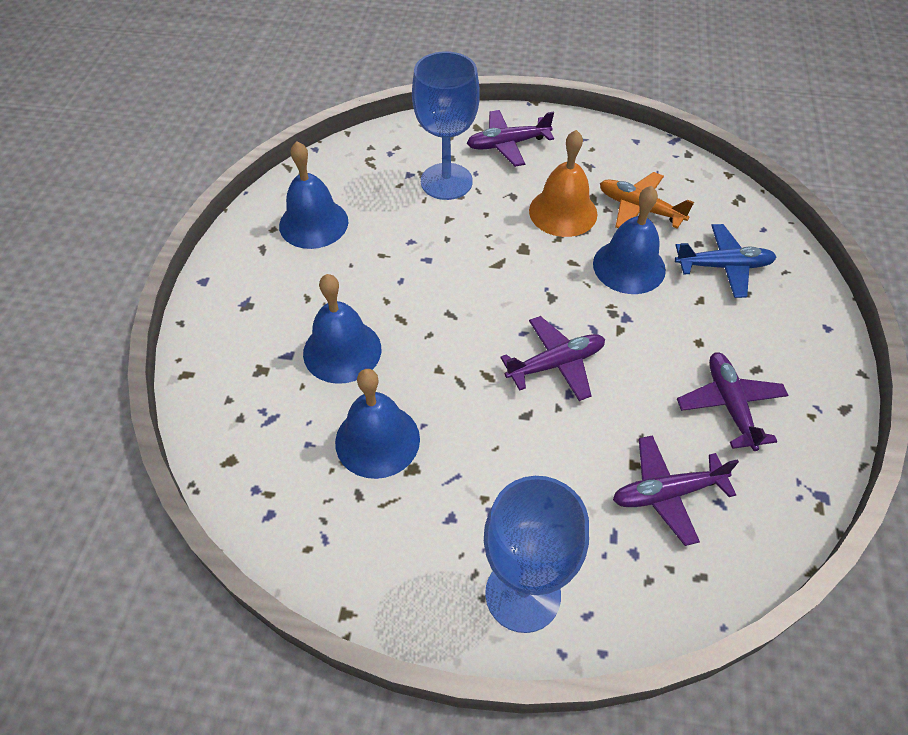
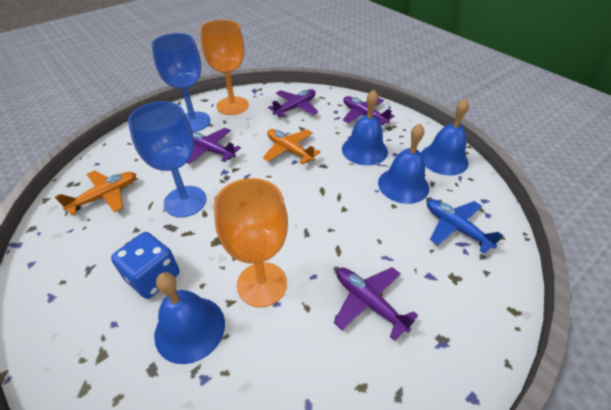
blue dice: 0 -> 1
orange bell: 1 -> 0
orange goblet: 0 -> 2
orange plane: 1 -> 2

